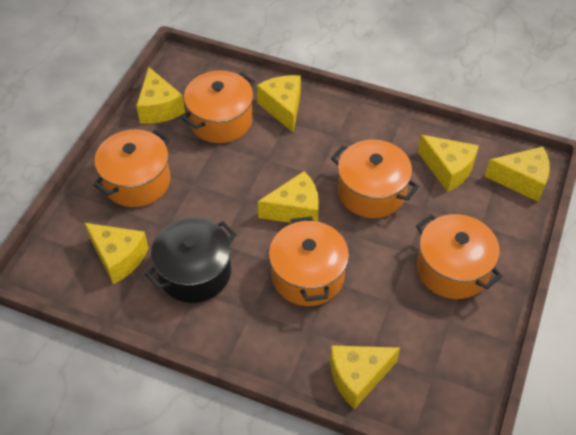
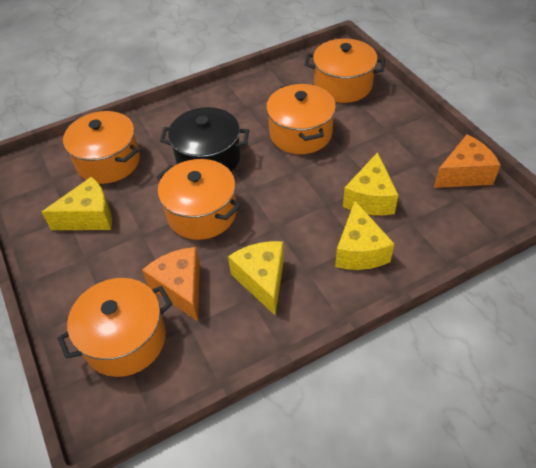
orange cheese: 0 -> 2
yellow cheese: 7 -> 4

